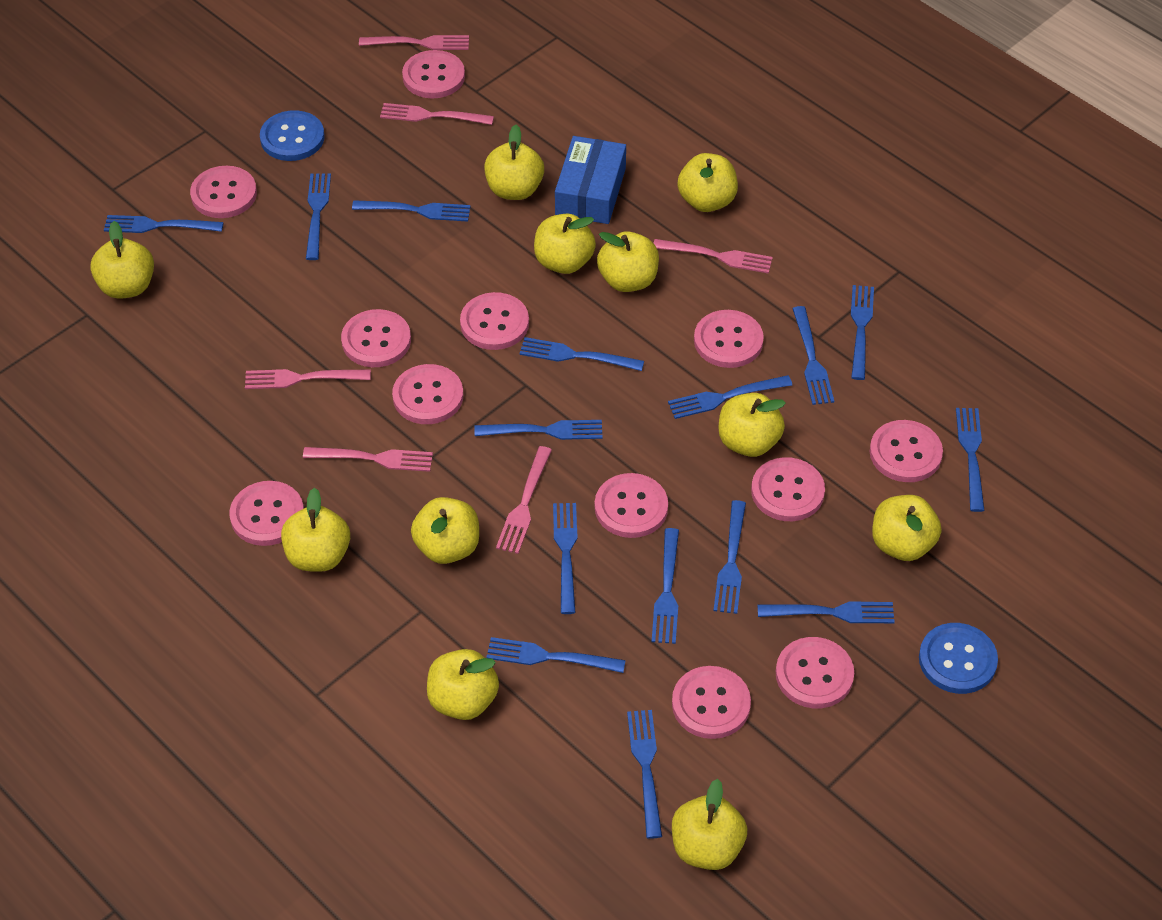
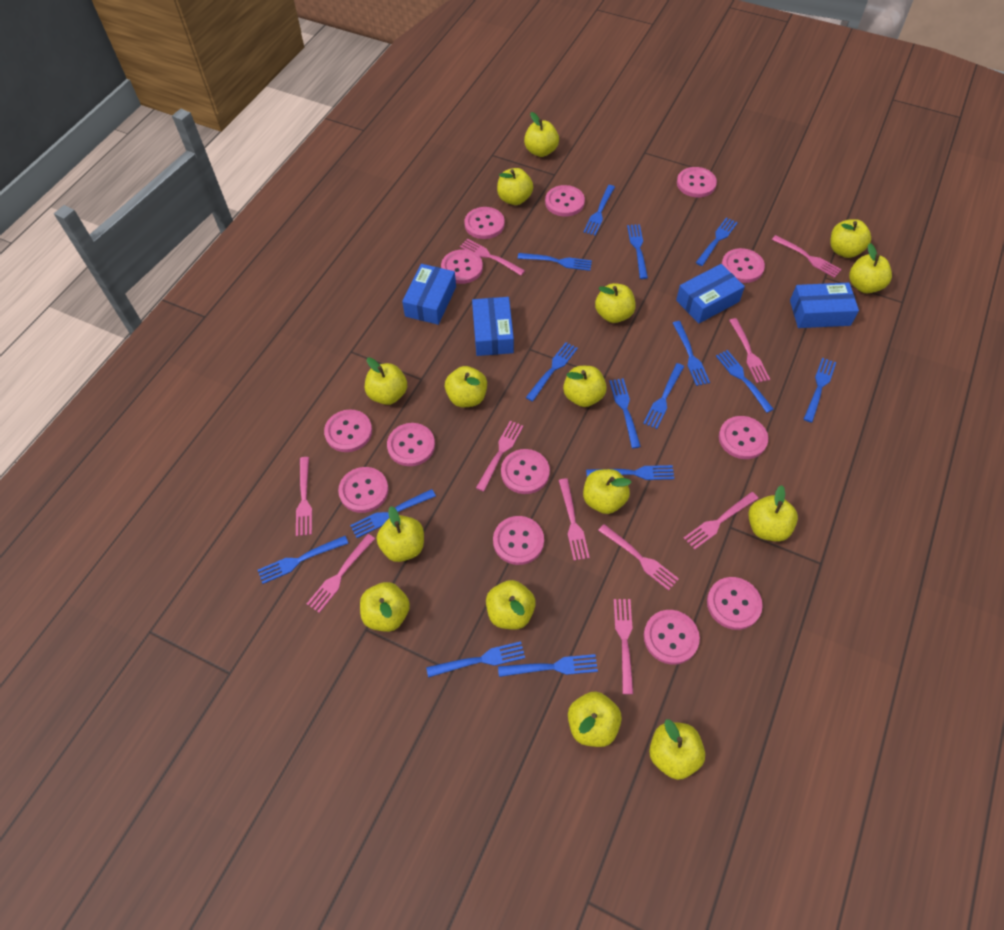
blue box: 1 -> 4
blue button: 2 -> 0
pink button: 12 -> 13
pink fork: 6 -> 10
yellow apple: 11 -> 15

